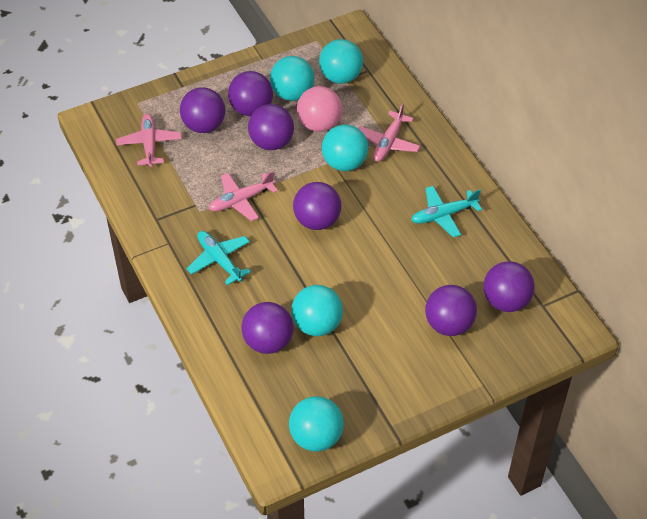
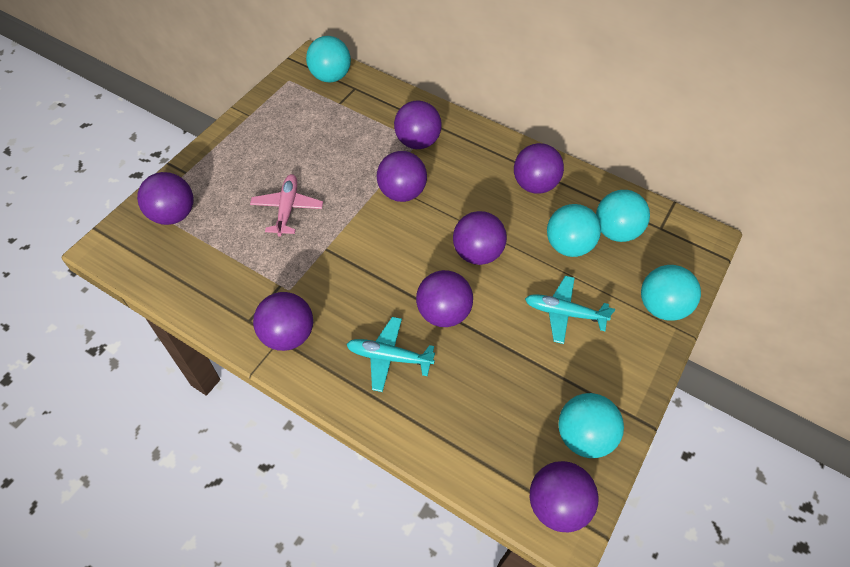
pink ball: 1 -> 0
pink plane: 3 -> 1
purple ball: 7 -> 8

